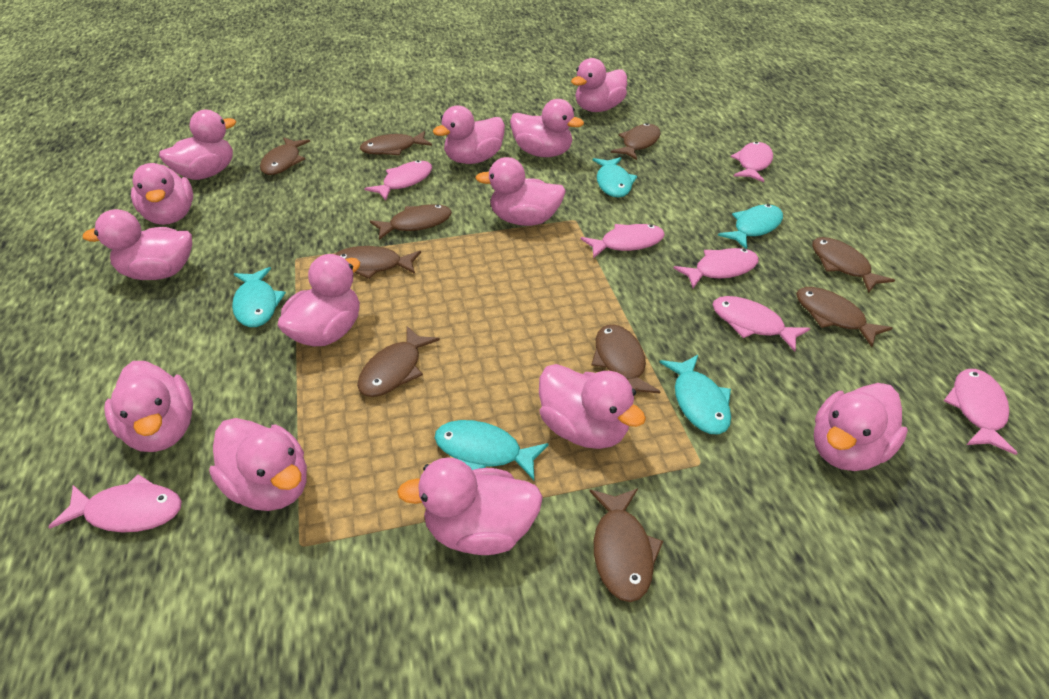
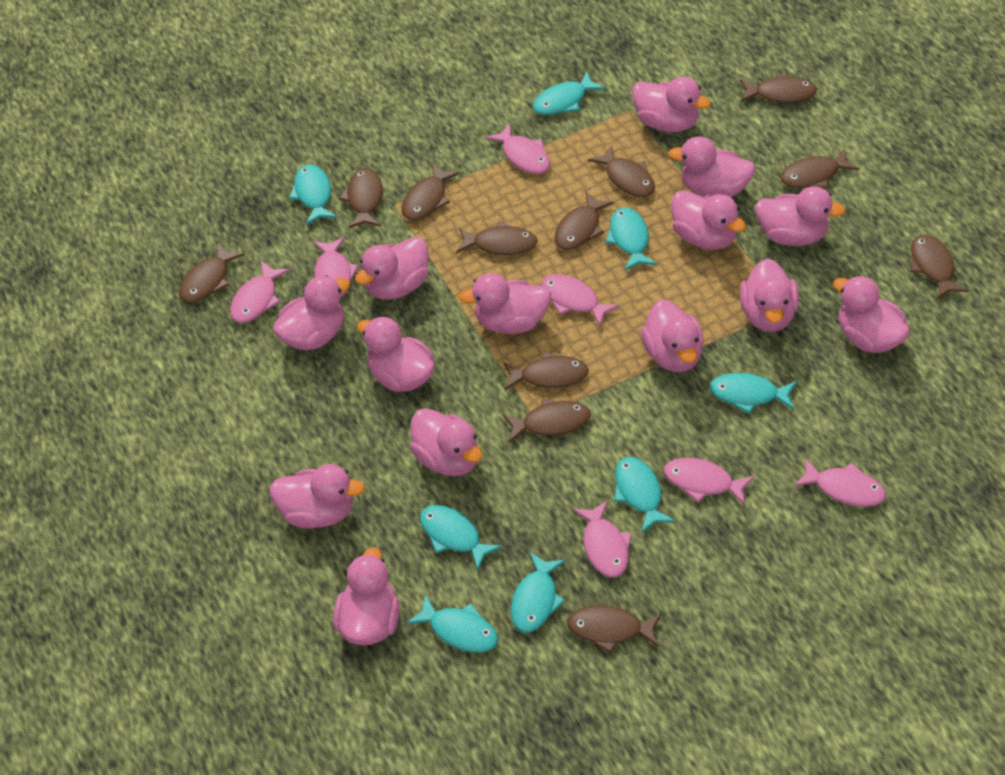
brown fish: 10 -> 12
pink duck: 13 -> 14
turquoise fish: 5 -> 8

